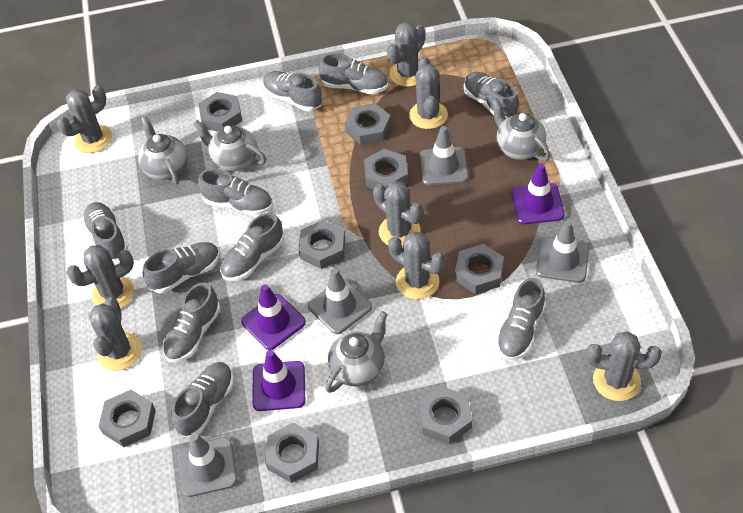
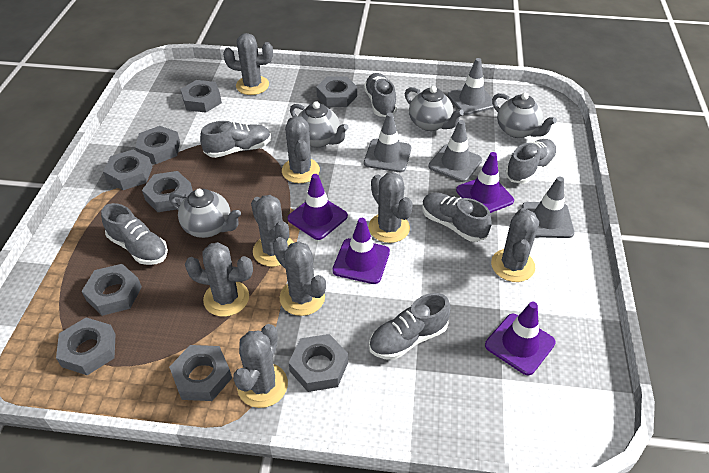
grey nut: 8 -> 9
grey shoe: 10 -> 6
purple traffic cone: 3 -> 4

